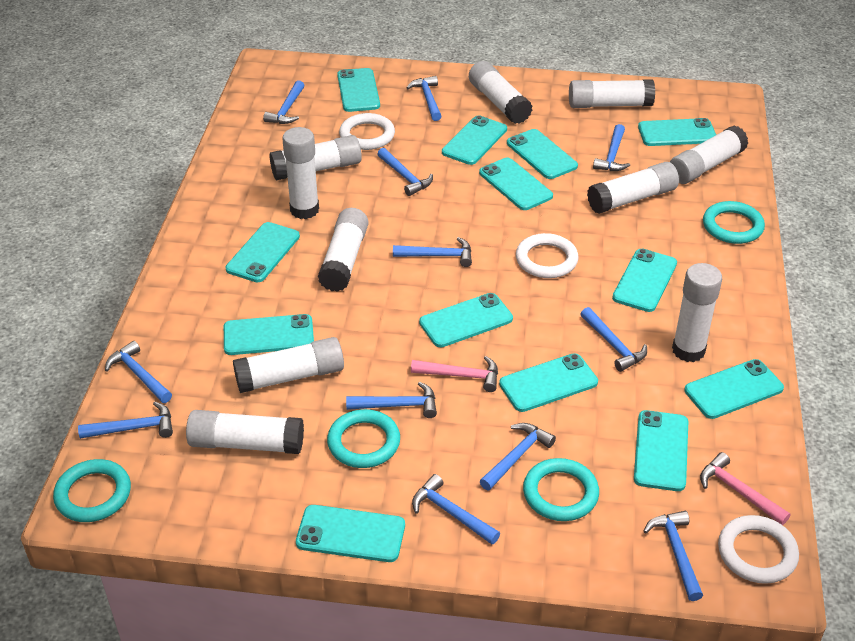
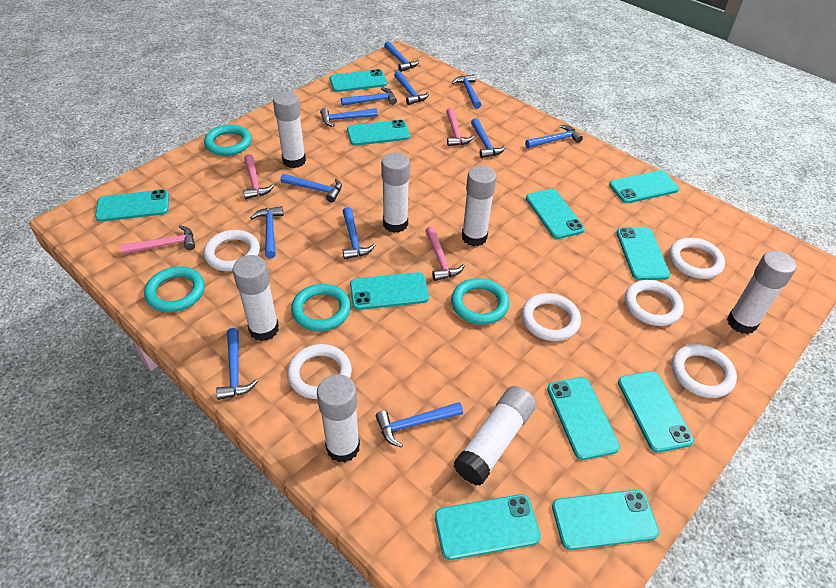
pink hammer: 2 -> 4
turquoise phone: 13 -> 11
white glue stick: 10 -> 7
white ring: 3 -> 6

